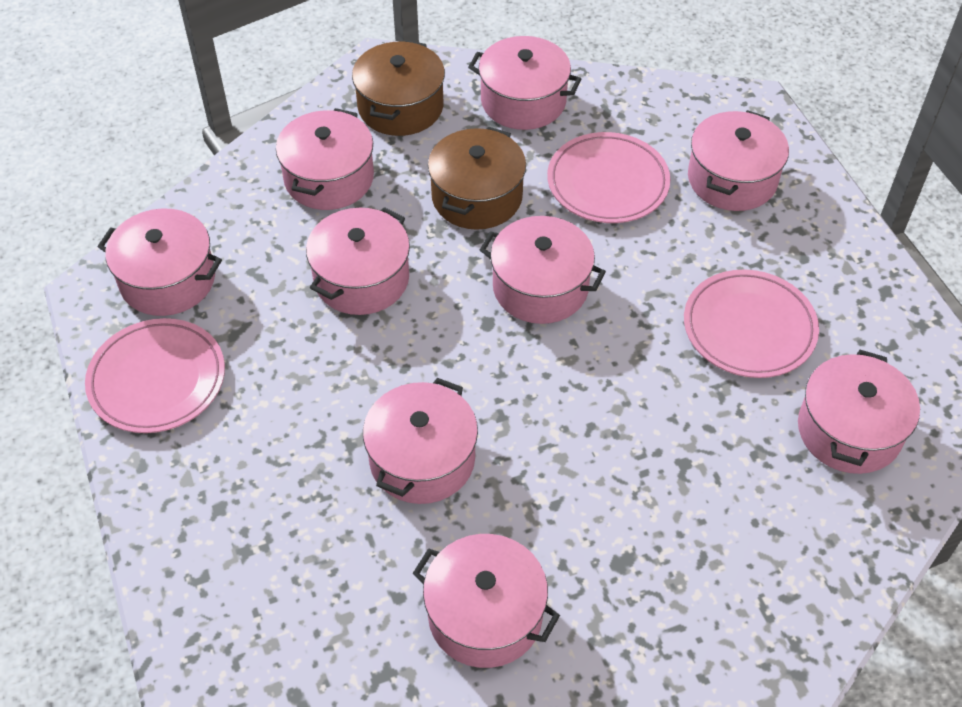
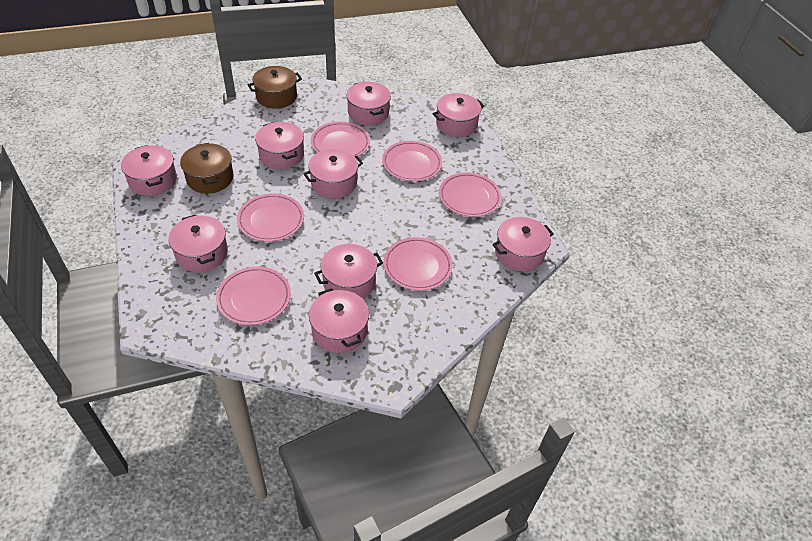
pink plate: 3 -> 6

